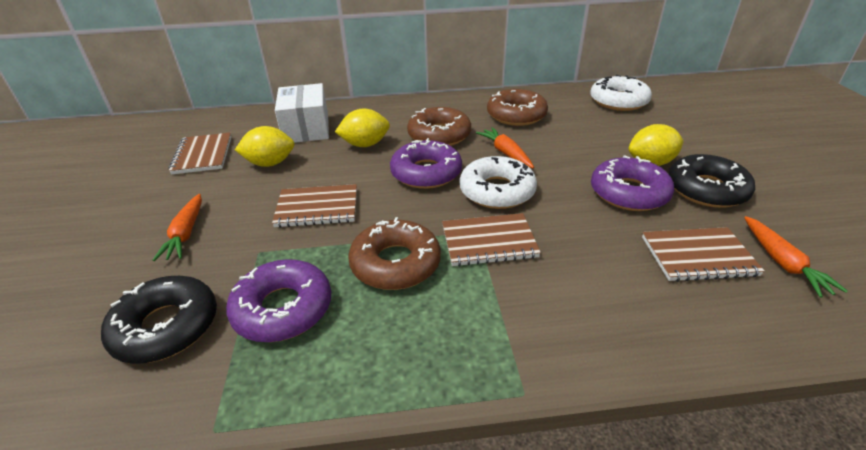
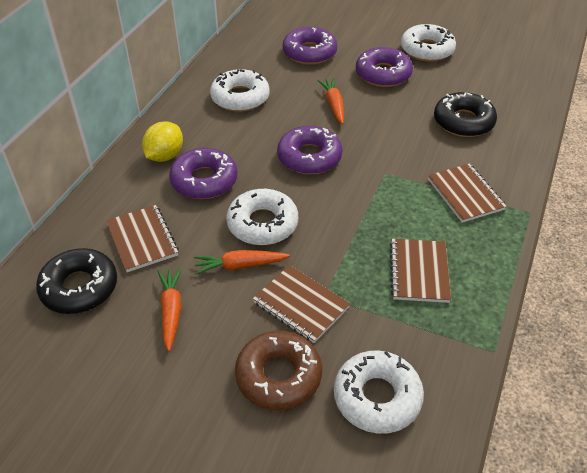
brown donut: 3 -> 1
purple donut: 3 -> 4
white box: 1 -> 0
white donut: 2 -> 4
yellow lemon: 3 -> 1

